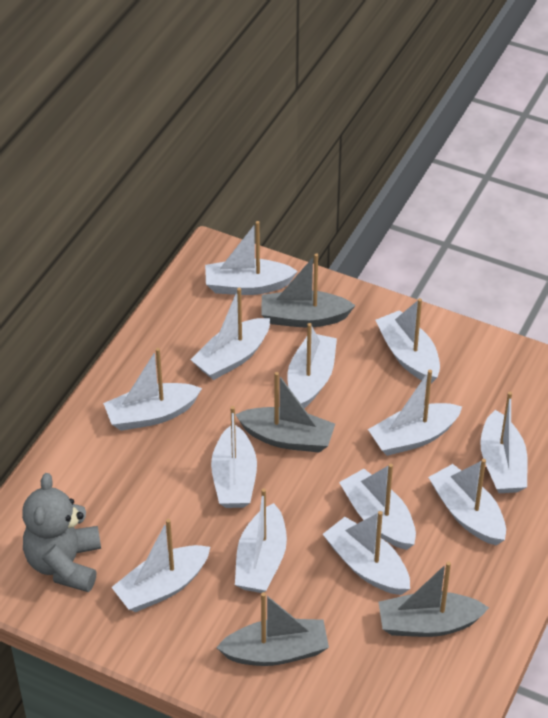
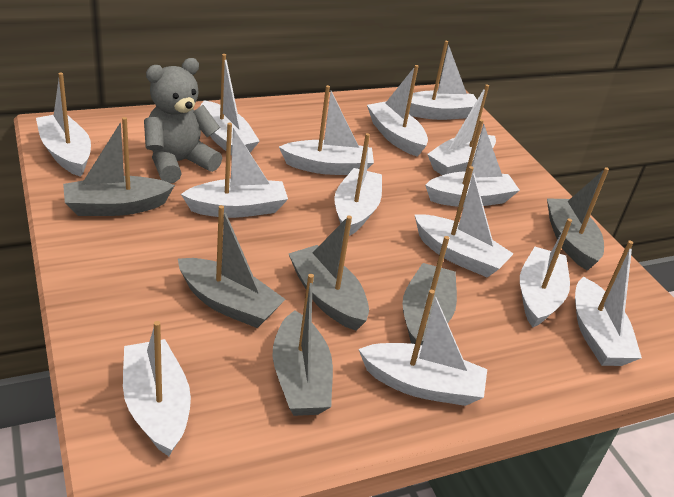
grey boat: 4 -> 6
white boat: 13 -> 14

